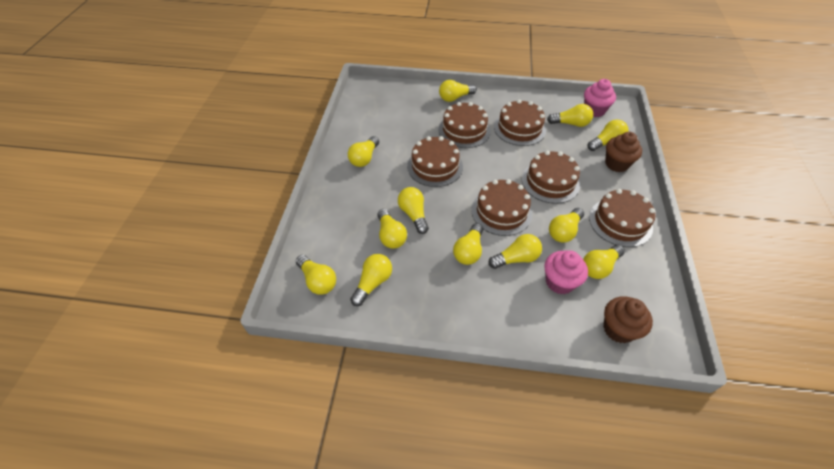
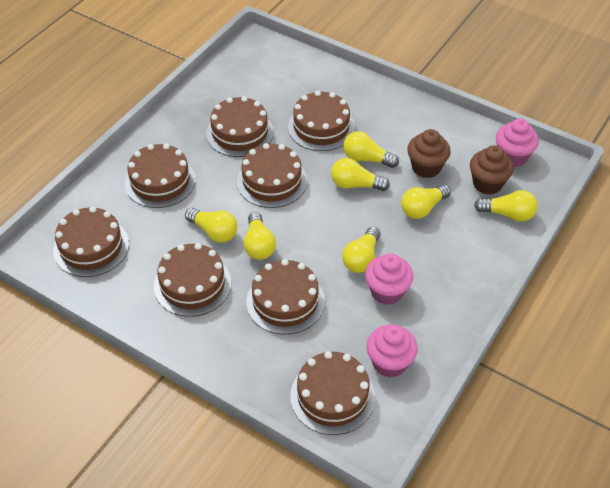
brown cake: 6 -> 8
pink cupcake: 2 -> 3
yellow light bulb: 12 -> 7

